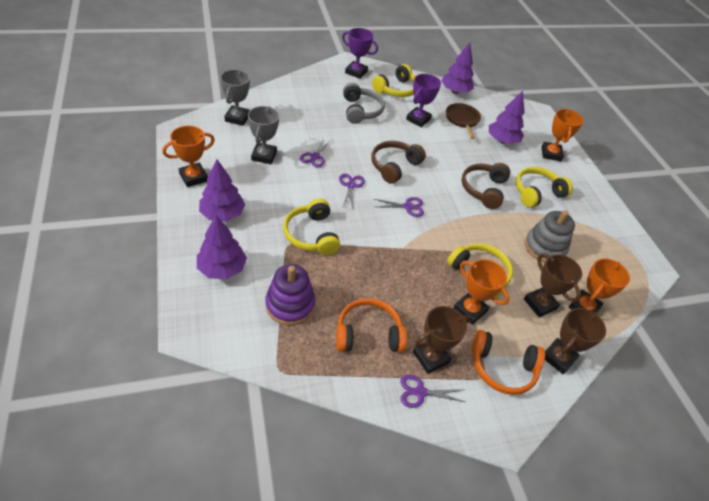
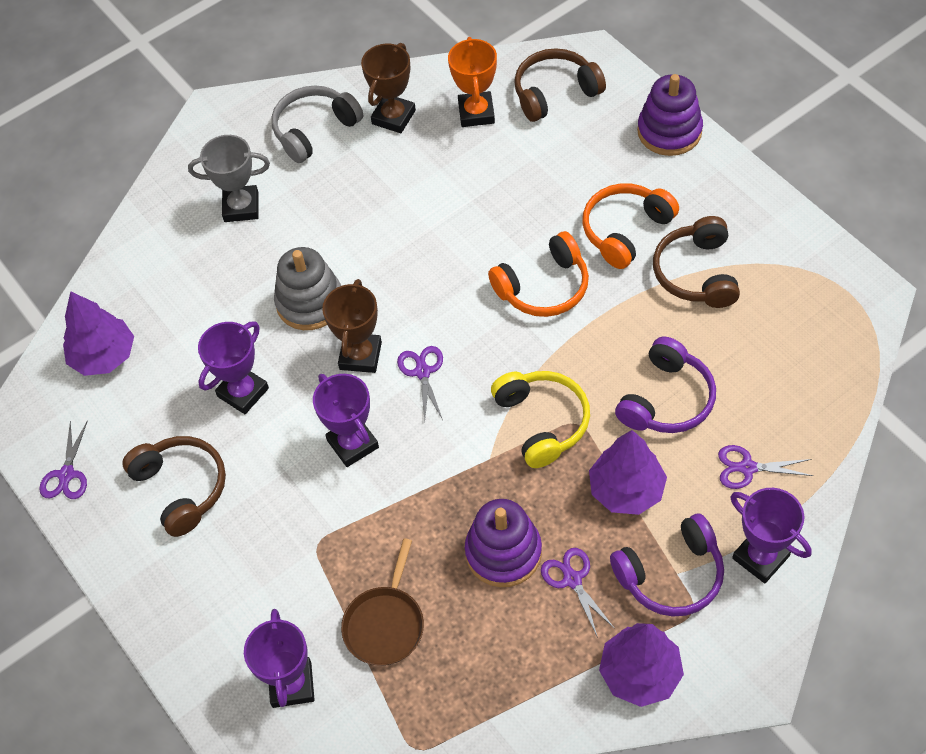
brown headphones: 2 -> 3
brown trophy: 3 -> 2
grey trophy: 2 -> 1
orange trophy: 4 -> 1
purple headphones: 0 -> 2
purple stacking toy: 1 -> 2
purple tree: 4 -> 3
purple trophy: 2 -> 4
yellow headphones: 4 -> 1

